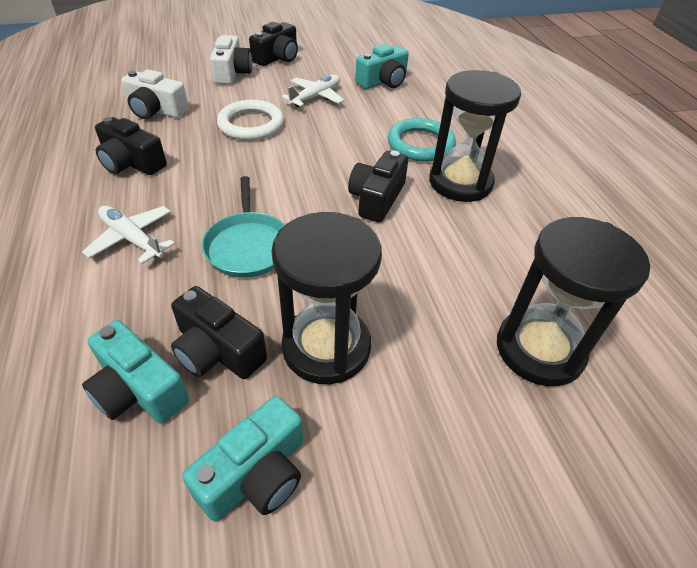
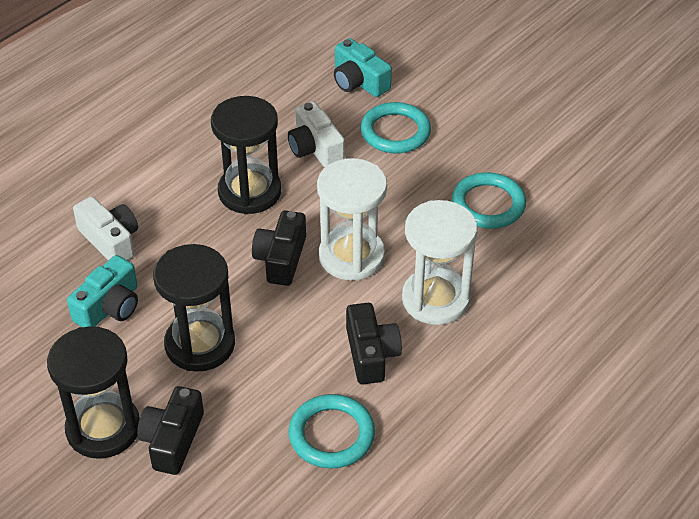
black camera: 4 -> 3
turquoise camera: 3 -> 2
turquoise pan: 1 -> 0
turquoise ring: 1 -> 3
white hourglass: 0 -> 2
white plane: 2 -> 0
white ring: 1 -> 0

